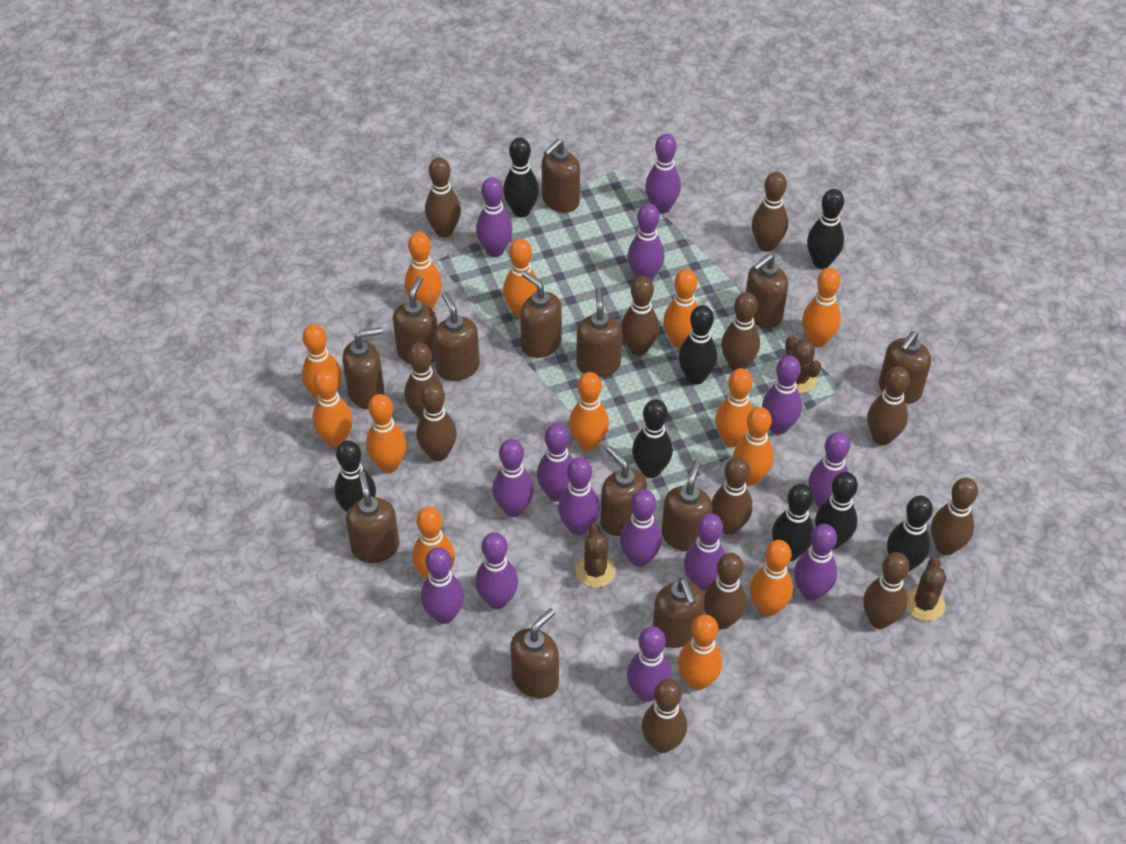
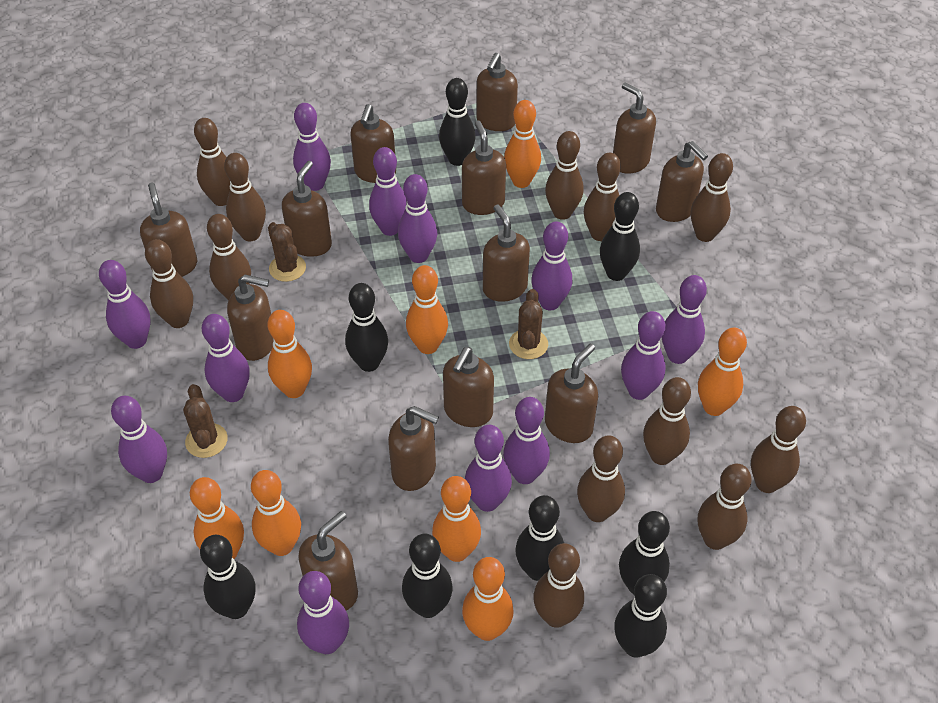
orange bowling pin: 13 -> 8
purple bowling pin: 14 -> 12

